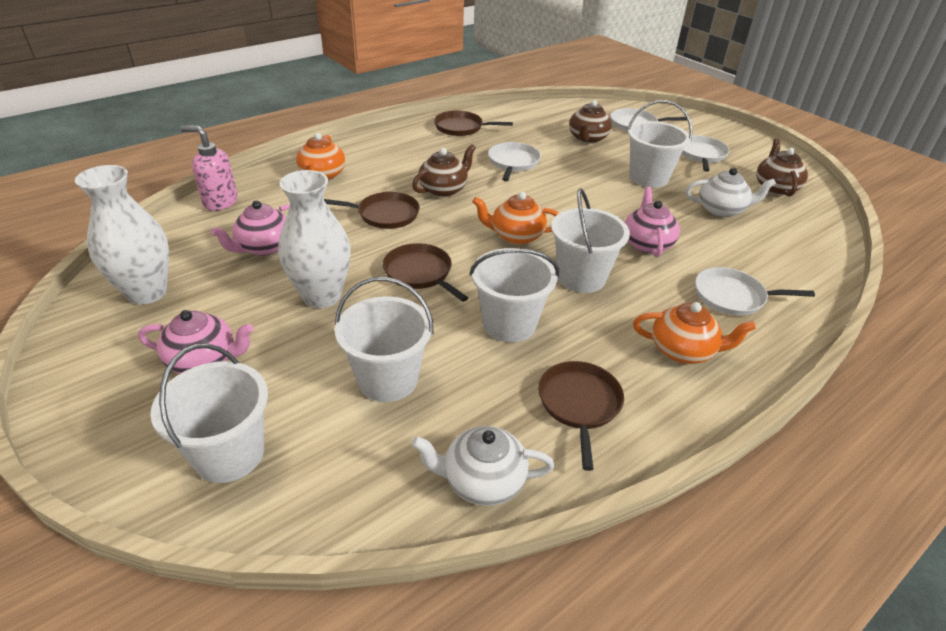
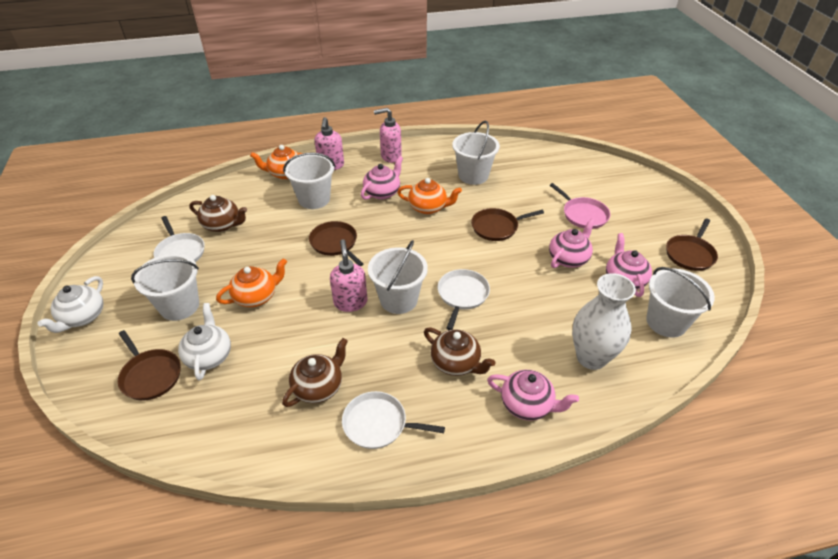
pink pan: 0 -> 1
pink soap dispenser: 1 -> 3
pink teapot: 3 -> 4
white pan: 4 -> 3
white vase: 2 -> 1

